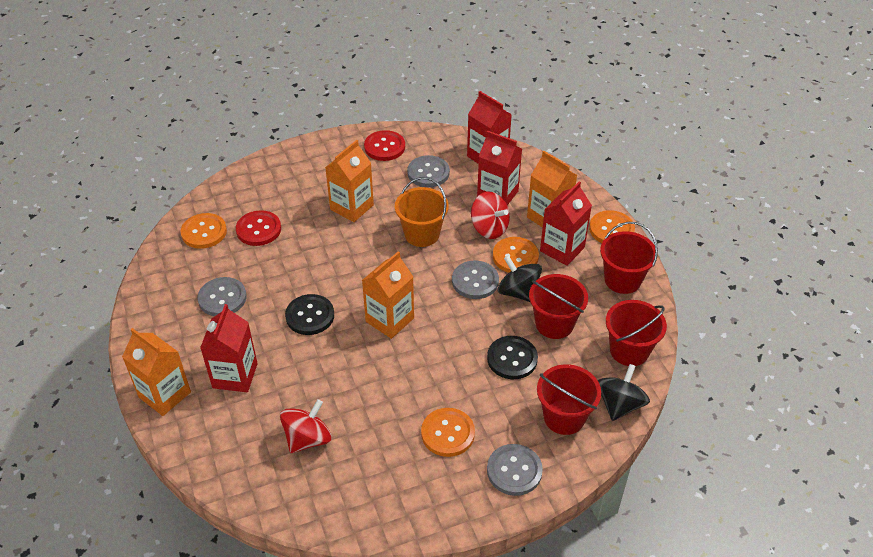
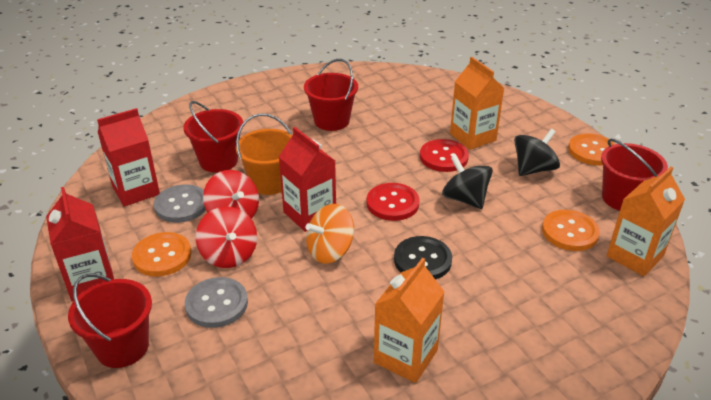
black button: 2 -> 1
grey button: 4 -> 2
orange button: 4 -> 3
orange carton: 4 -> 3
orange spinning top: 0 -> 1
red carton: 4 -> 3

